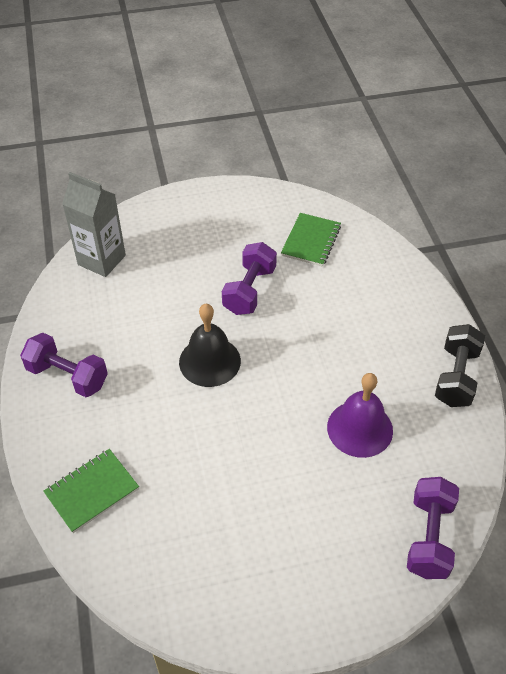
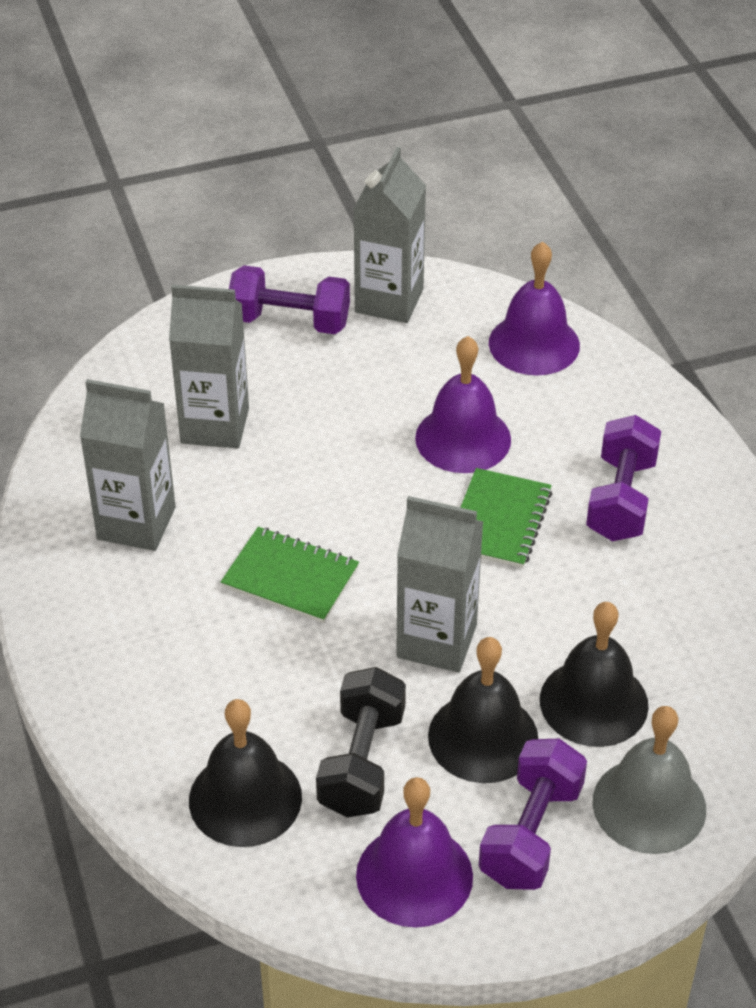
black bell: 1 -> 3
grey bell: 0 -> 1
grey carton: 1 -> 4
purple bell: 1 -> 3

